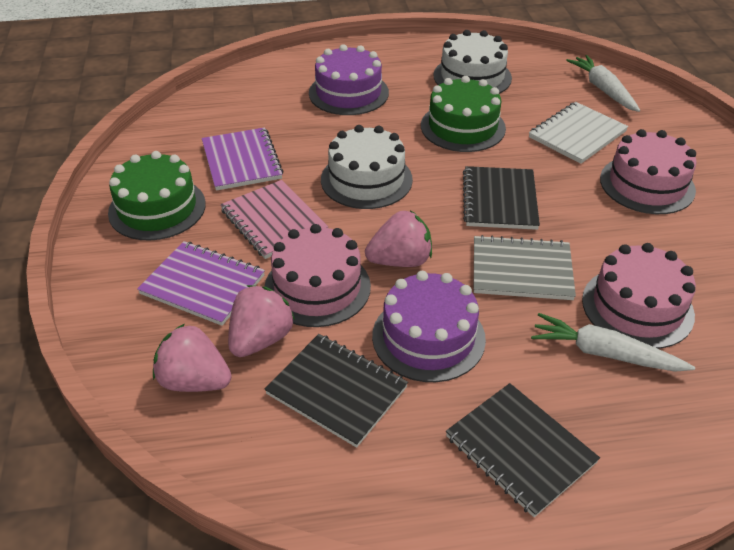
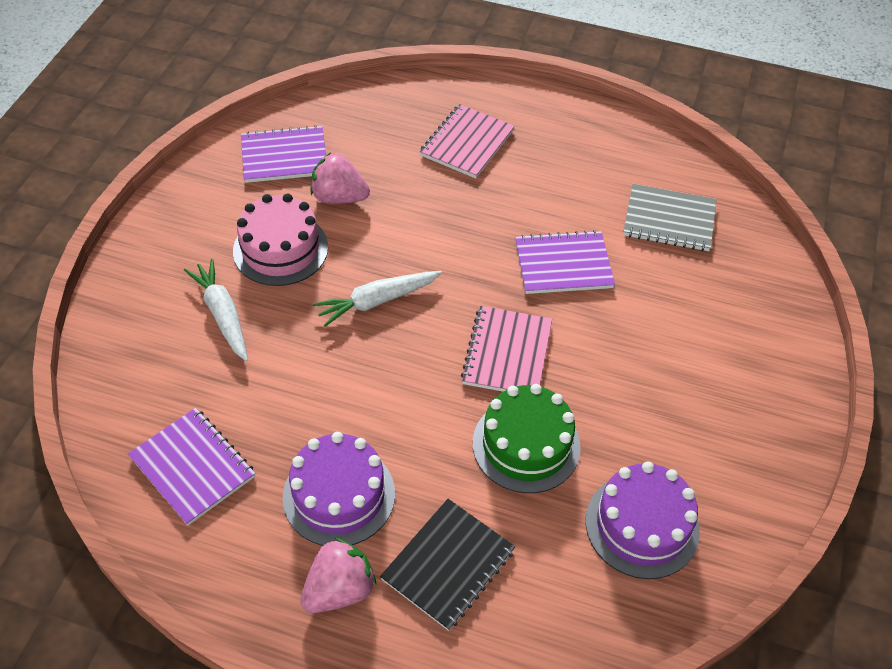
black notebook: 3 -> 1
green cake: 2 -> 1
pink cake: 3 -> 1
pink notebook: 1 -> 2
pink strawberry: 3 -> 2
purple notebook: 2 -> 3
white cake: 2 -> 0
white notebook: 1 -> 0

